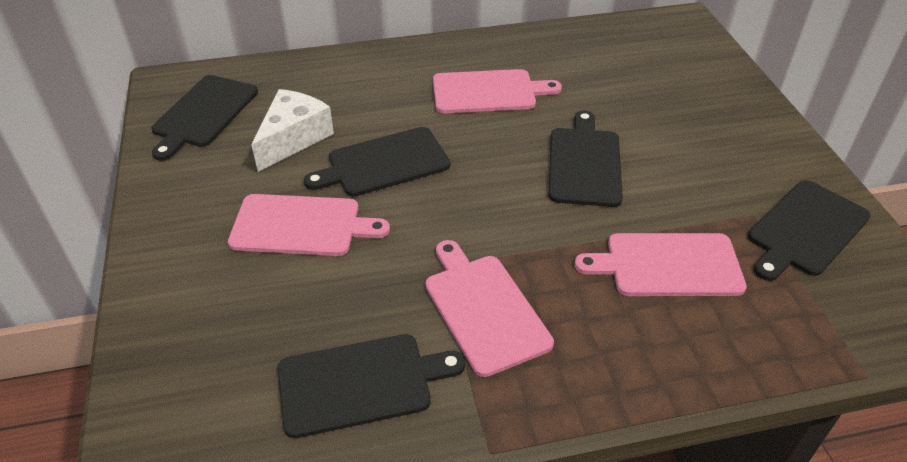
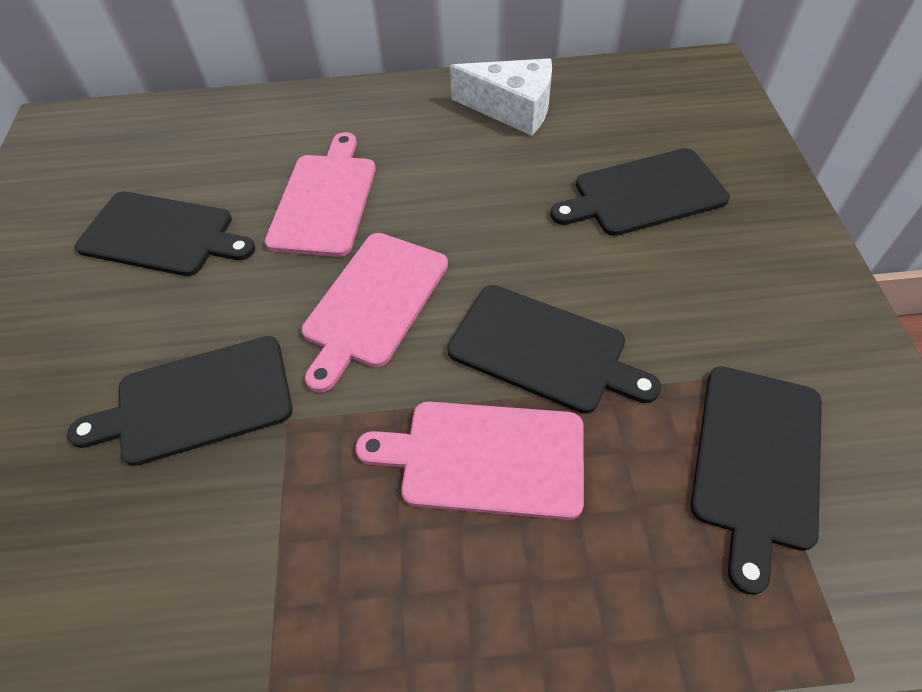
pink cutting board: 4 -> 3

